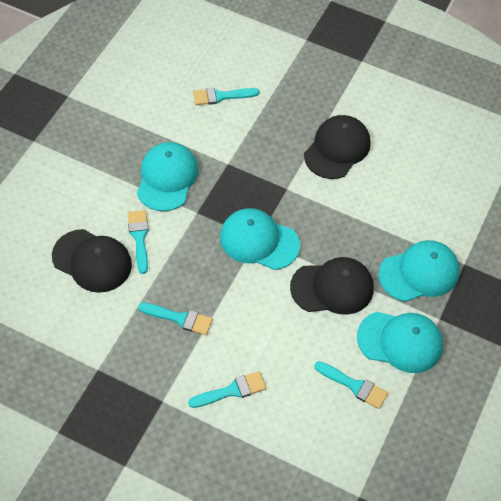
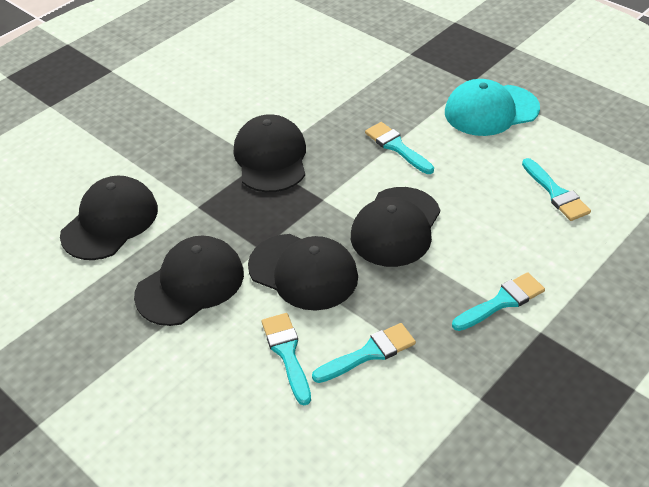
black cap: 3 -> 5
turquoise cap: 4 -> 1

